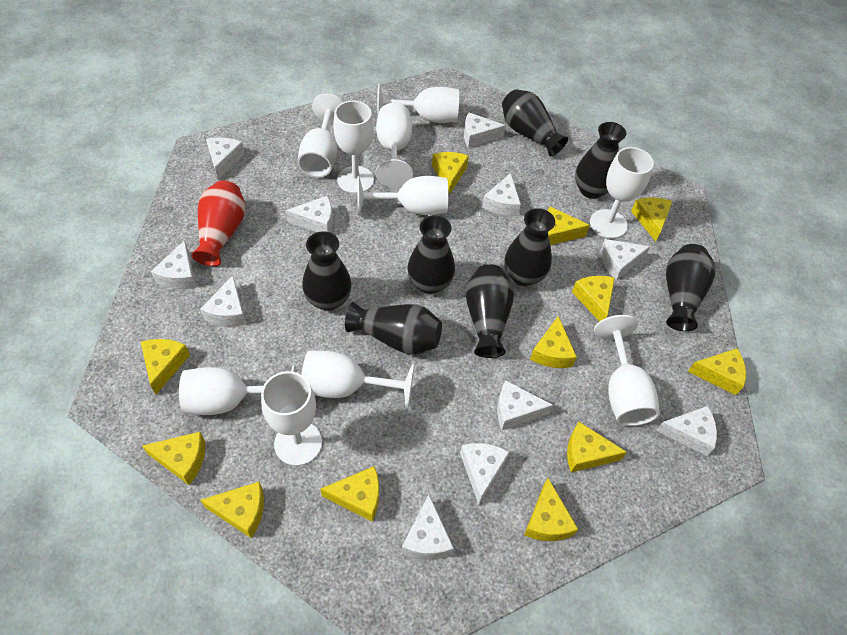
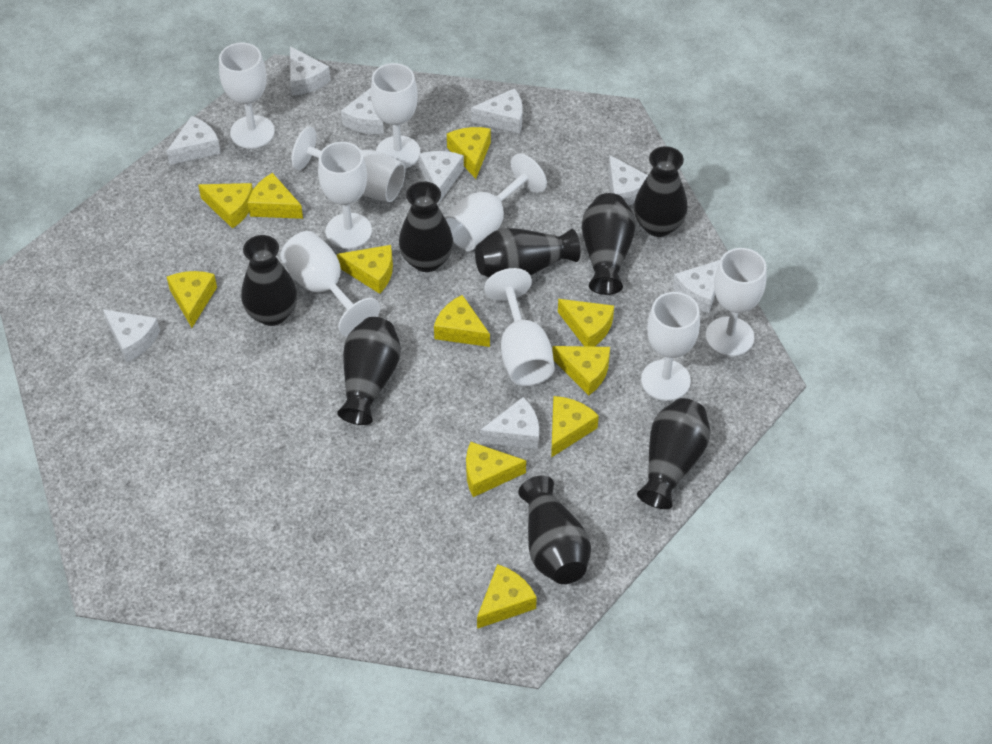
red vase: 1 -> 0
white cheese: 11 -> 9
white goblet: 10 -> 9
yellow cheese: 12 -> 11

